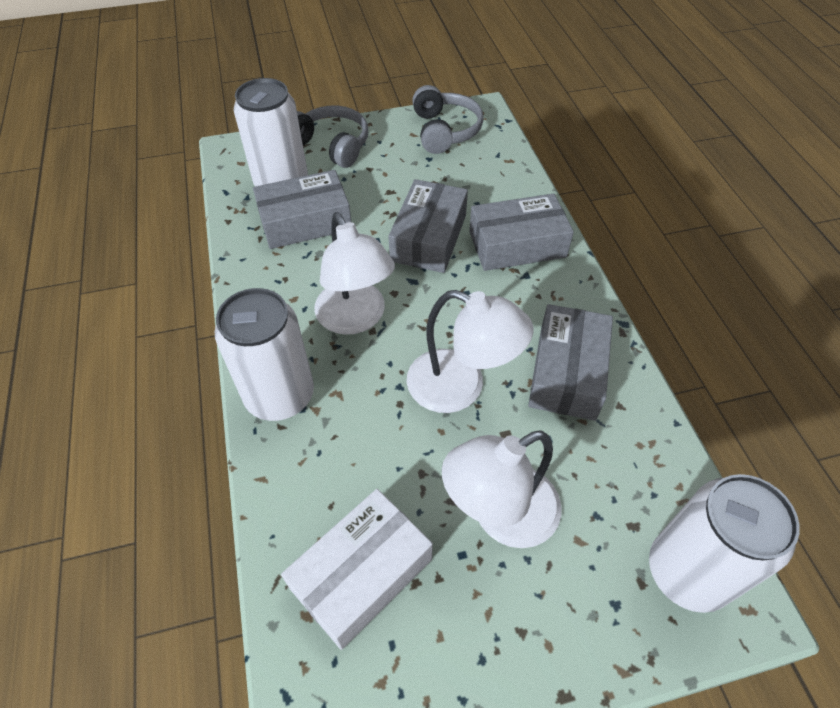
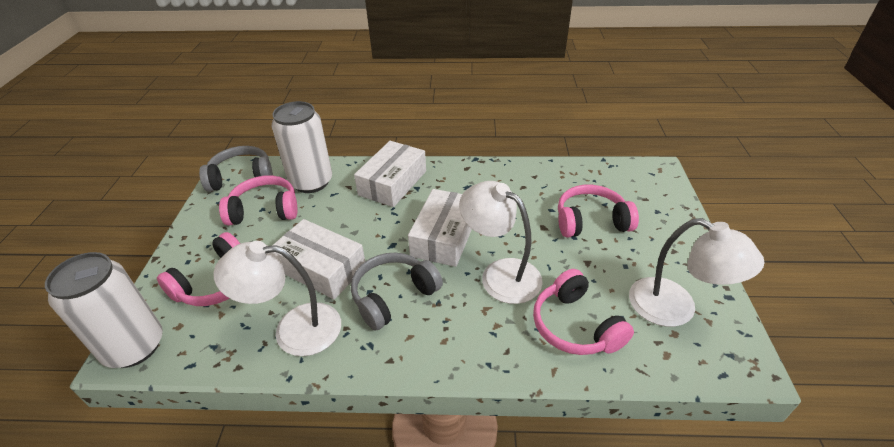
grey box: 4 -> 0
pink headphones: 0 -> 4
white box: 1 -> 3
white can: 3 -> 2

